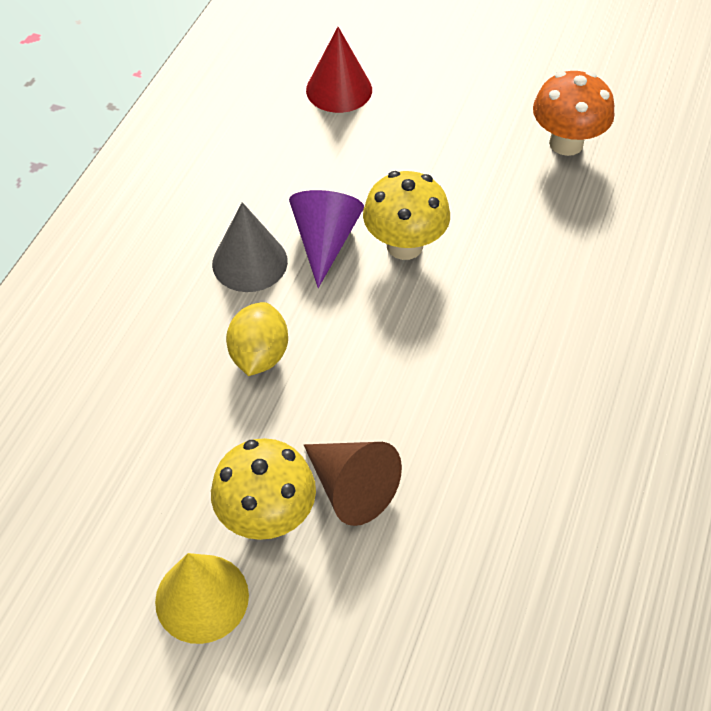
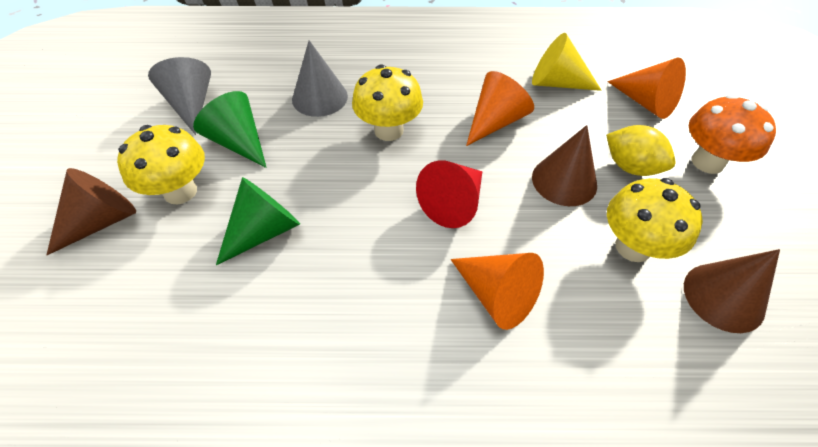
brown cone: 1 -> 3
green cone: 0 -> 2
grey cone: 1 -> 2
orange cone: 0 -> 3
purple cone: 1 -> 0
yellow mushroom: 2 -> 3

